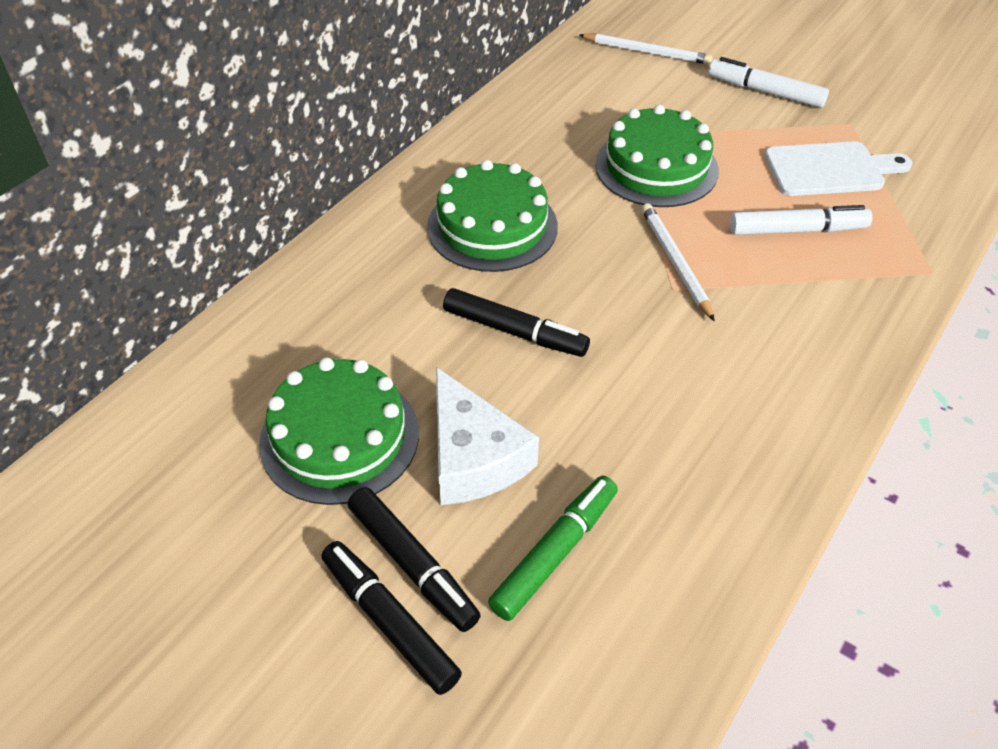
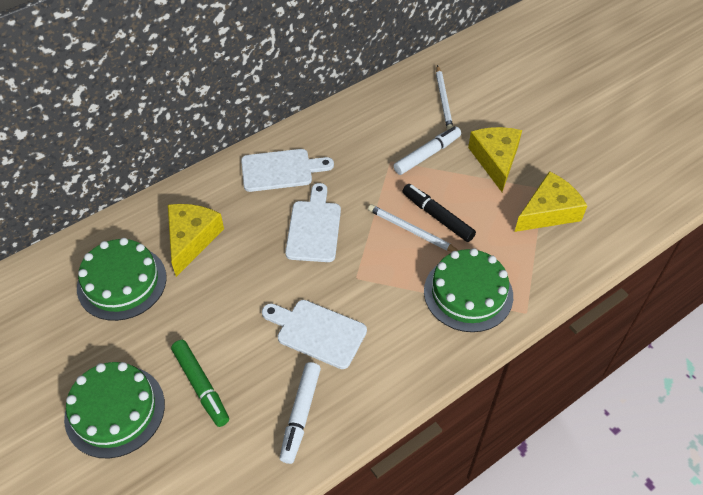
black marker: 3 -> 1
white cheese: 1 -> 0
white cutting board: 1 -> 3
yellow cheese: 0 -> 3

